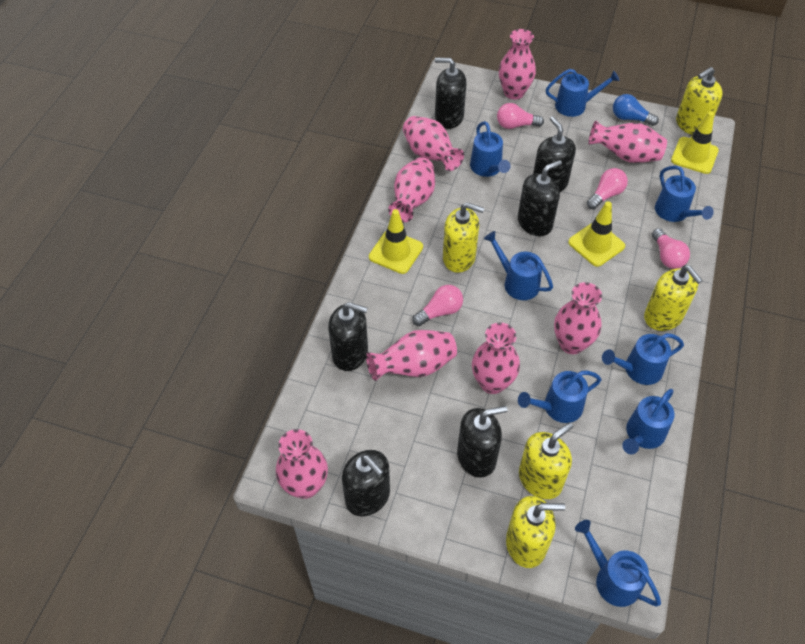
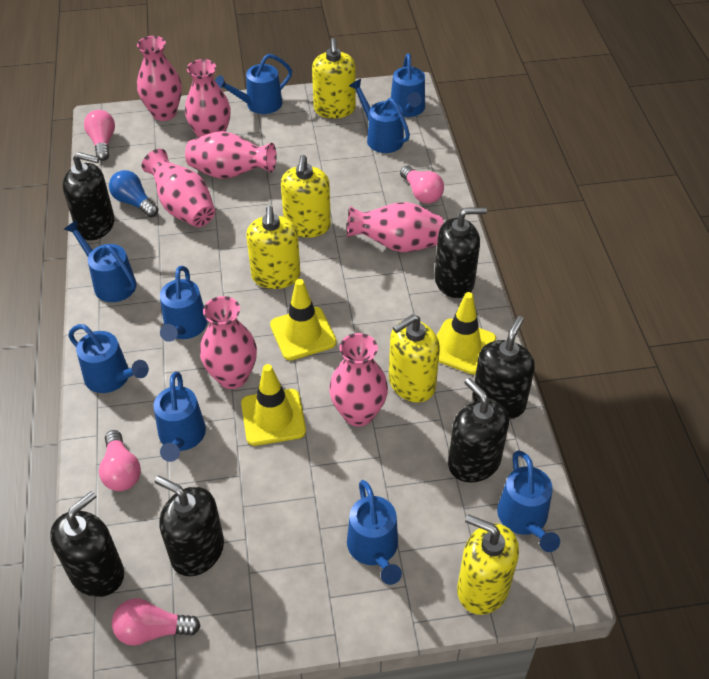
blue watering can: 8 -> 9
pink vase: 8 -> 7

